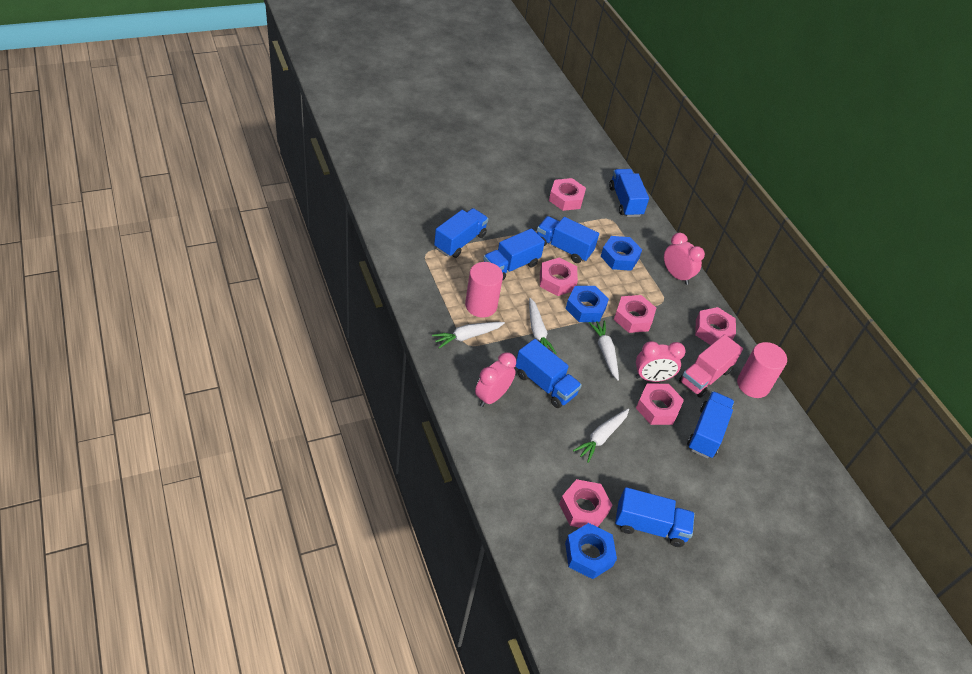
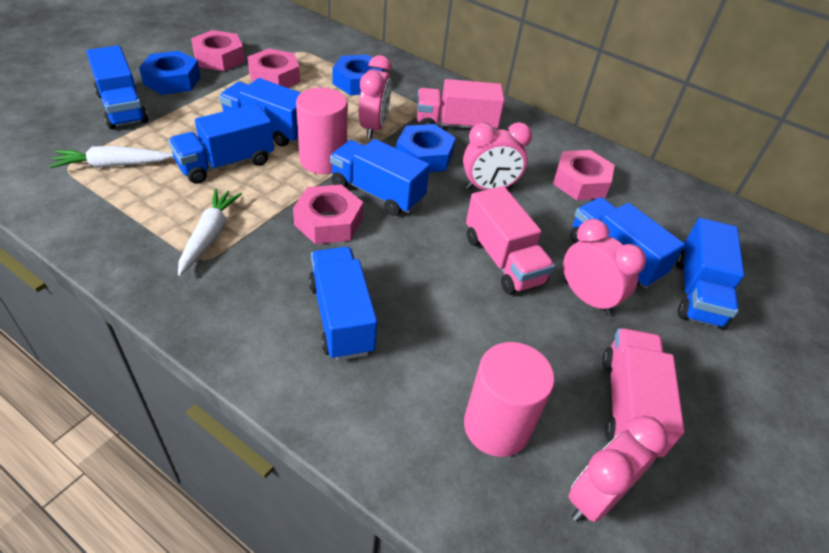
pink clock: 3 -> 4
pink nut: 6 -> 4
pink truck: 1 -> 3
white carrot: 4 -> 2

